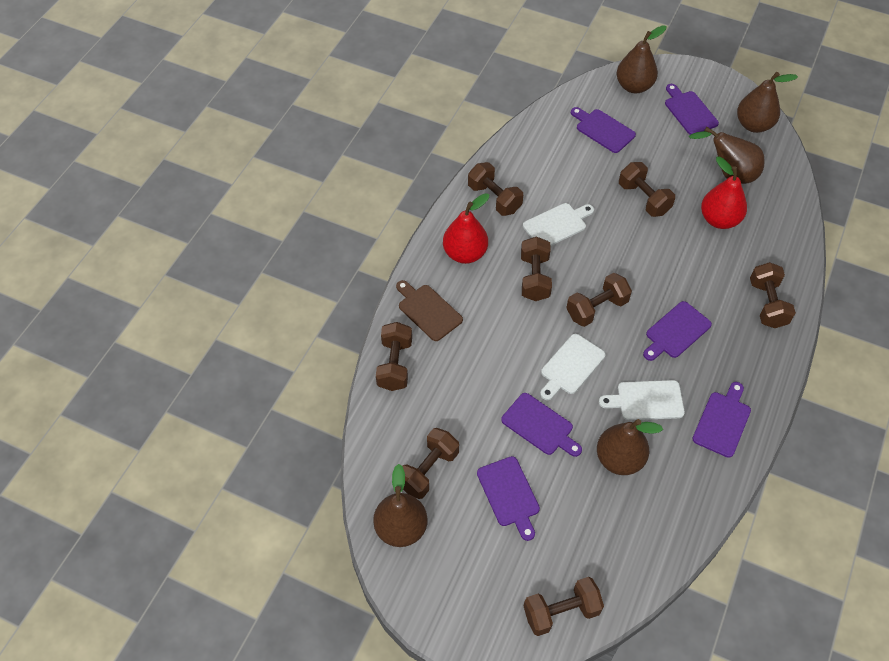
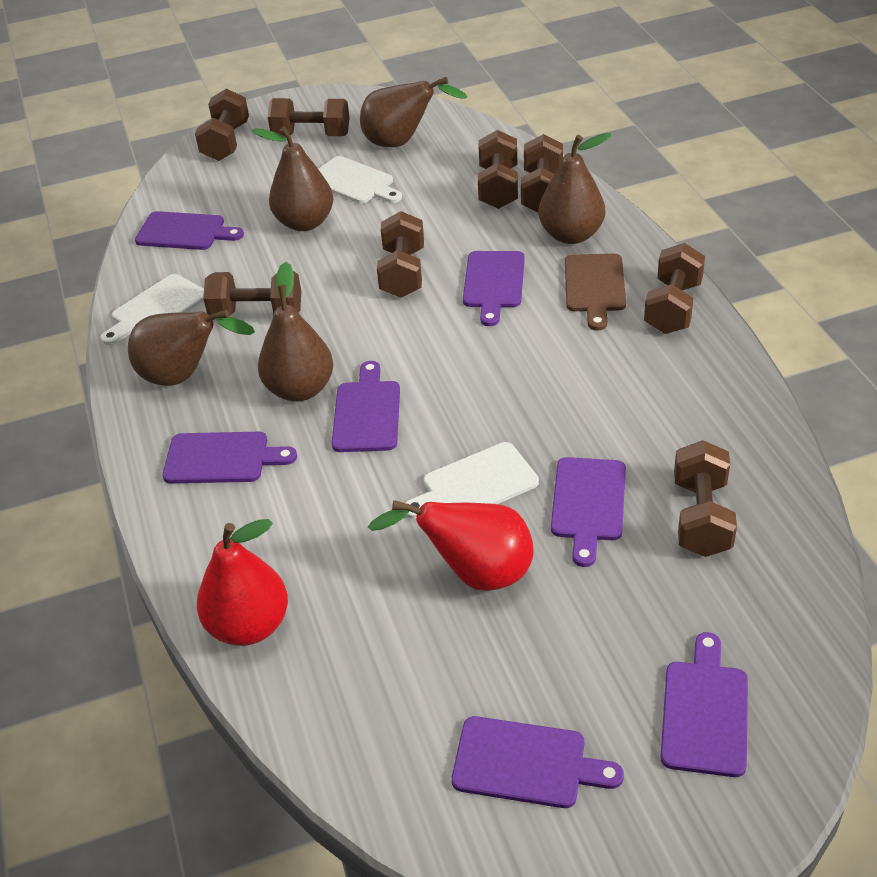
purple cutting board: 6 -> 7

